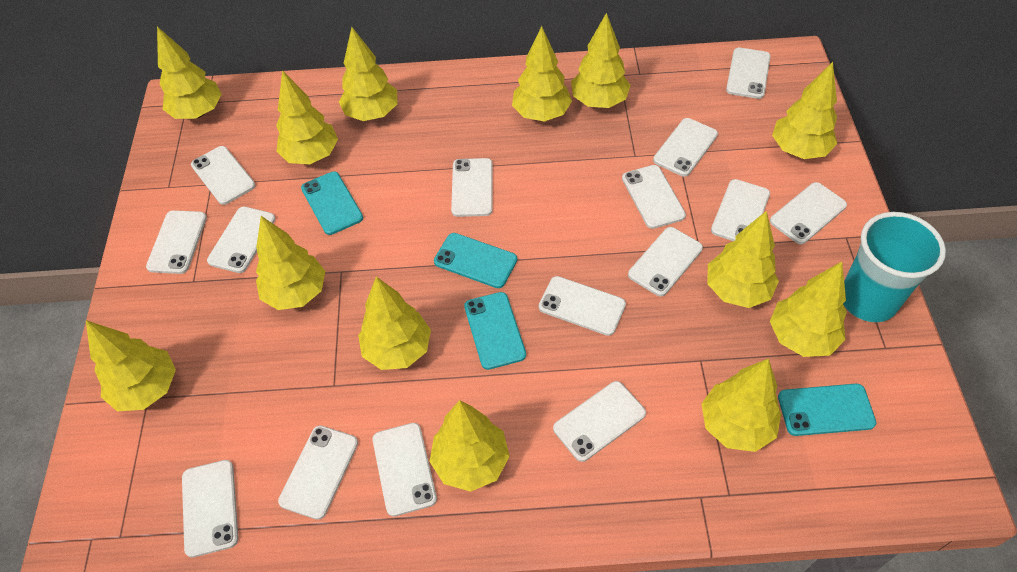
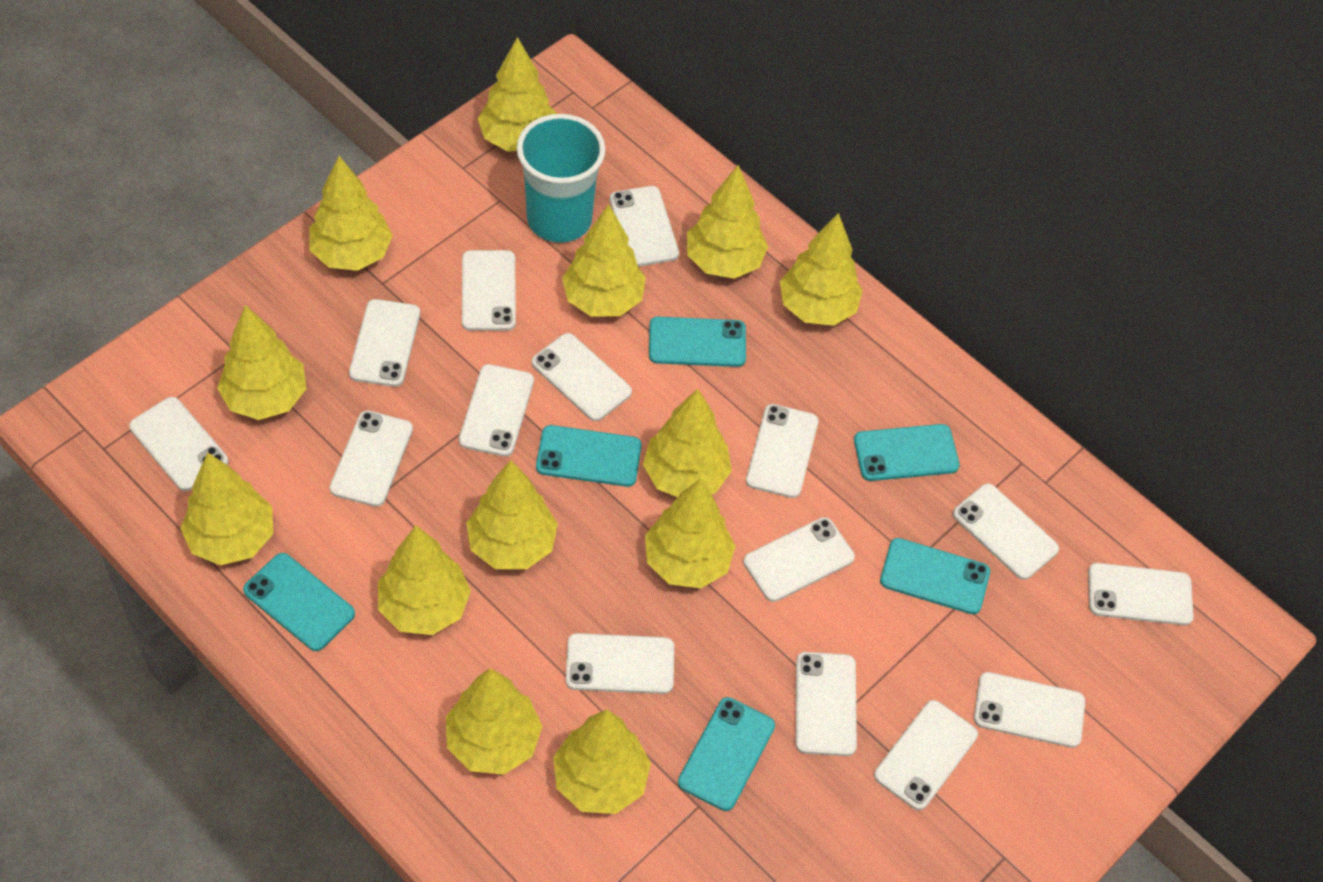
turquoise phone: 4 -> 6

